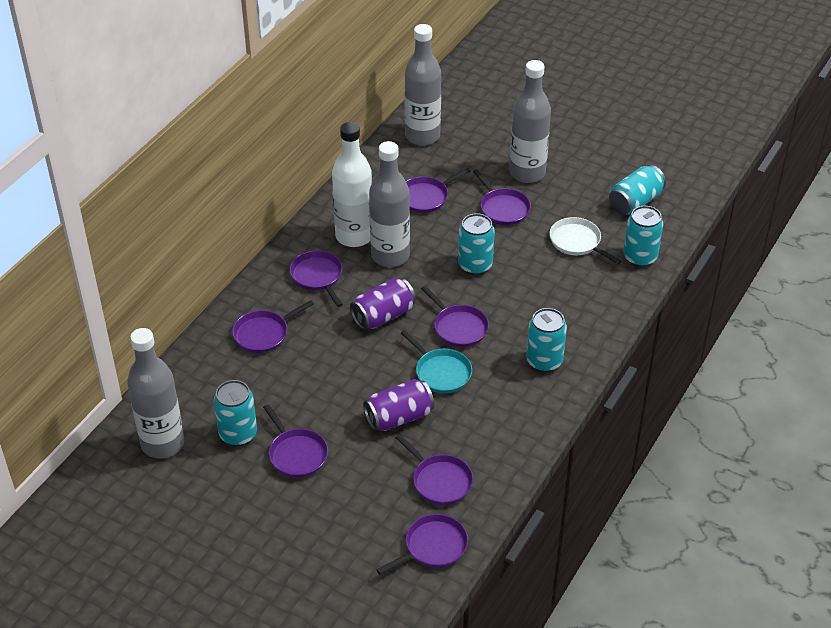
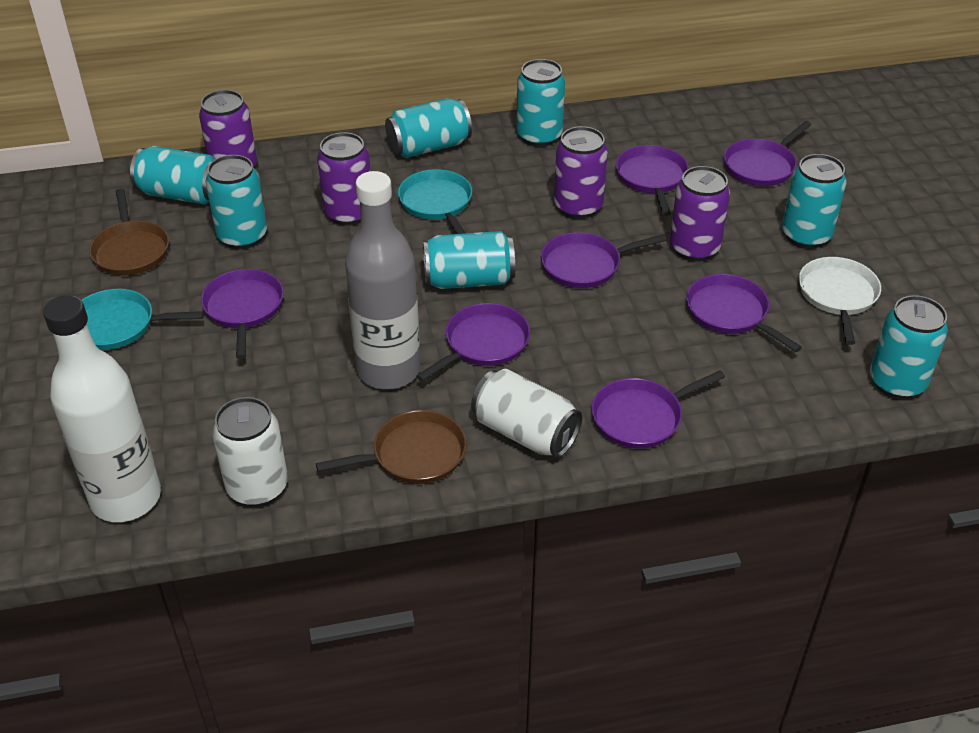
brown pan: 0 -> 2
grey bottle: 4 -> 1
purple can: 2 -> 4
purple pan: 8 -> 7
turquoise can: 5 -> 7
turquoise pan: 1 -> 2
white can: 0 -> 2

